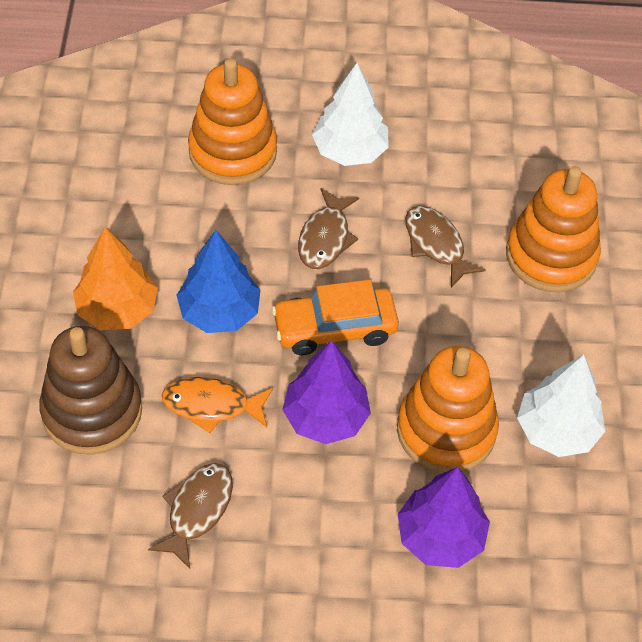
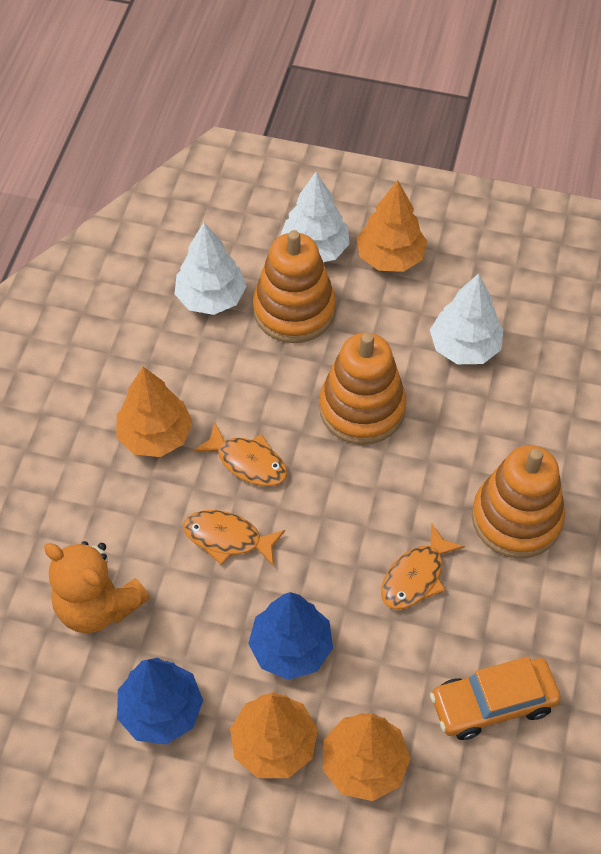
blue tree: 1 -> 2
brown fish: 3 -> 0
brown stacking toy: 1 -> 0
orange fish: 1 -> 3
orange teddy bear: 0 -> 1
orange tree: 1 -> 4
purple tree: 2 -> 0
white tree: 2 -> 3

